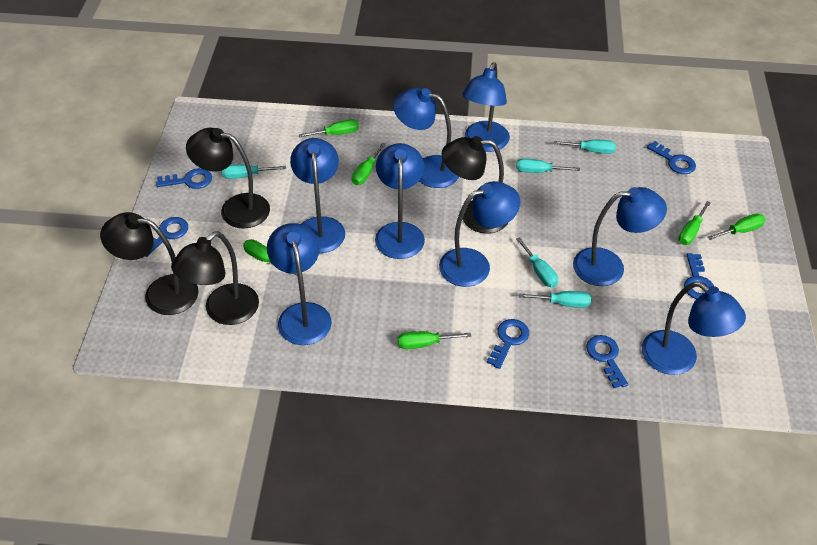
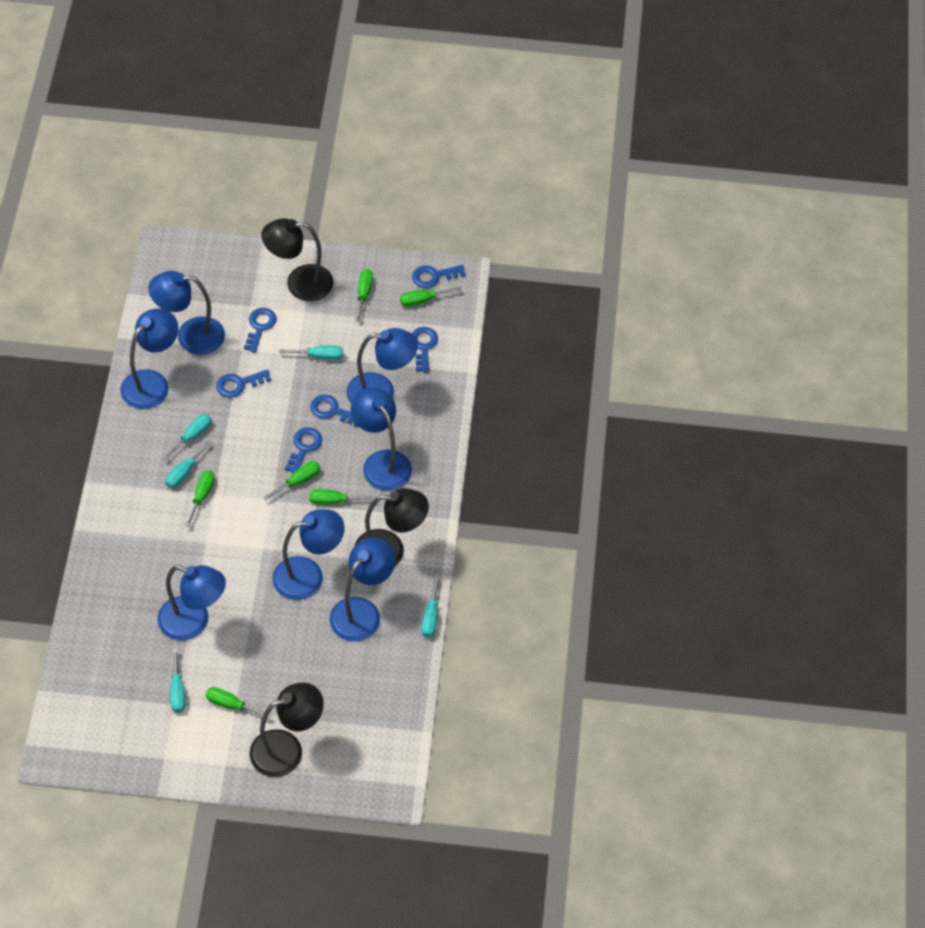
black lamp: 4 -> 3
blue lamp: 8 -> 7

